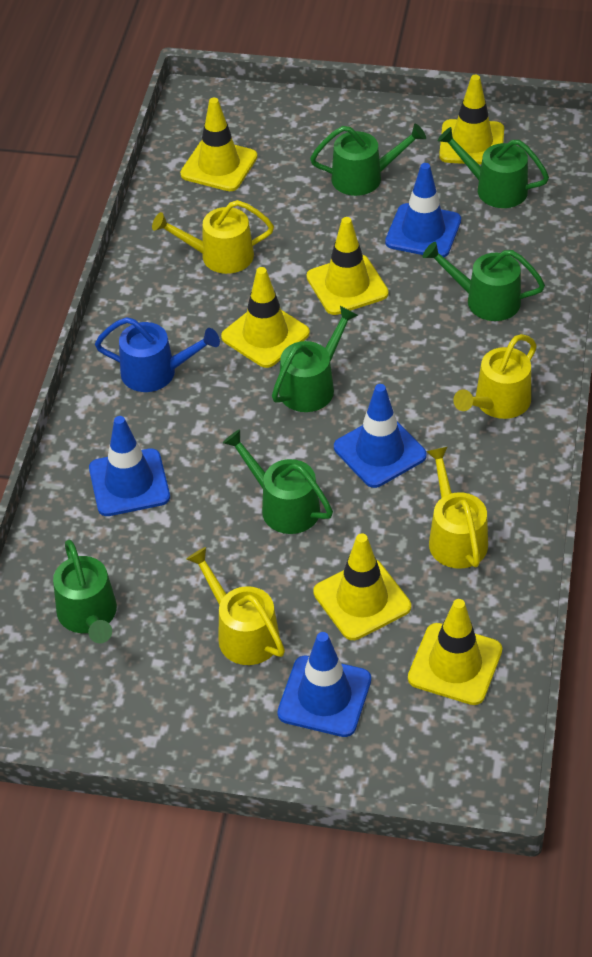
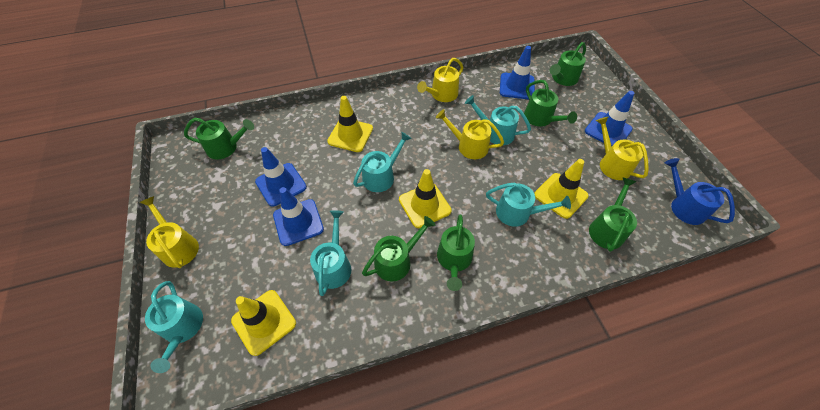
turquoise watering can: 0 -> 5
yellow traffic cone: 6 -> 4

